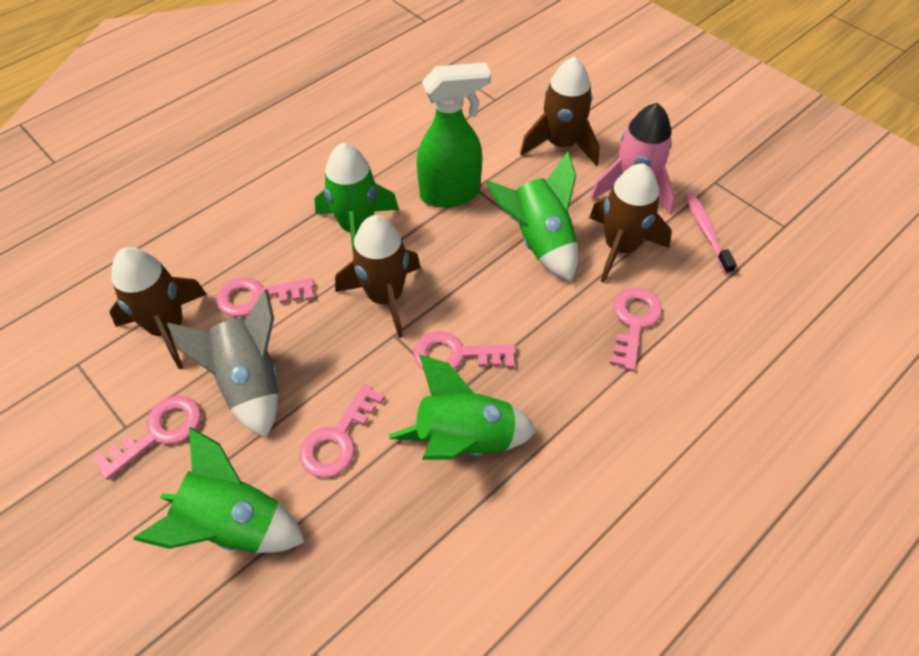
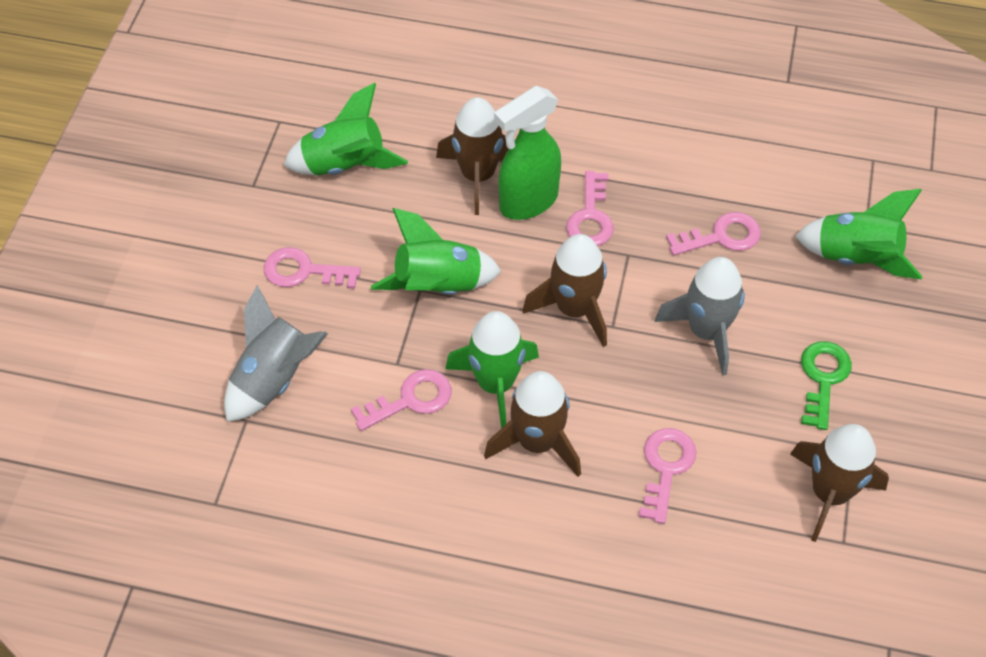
green key: 0 -> 1
grey rocket: 1 -> 2
pink rocket: 1 -> 0
pink toothbrush: 1 -> 0

